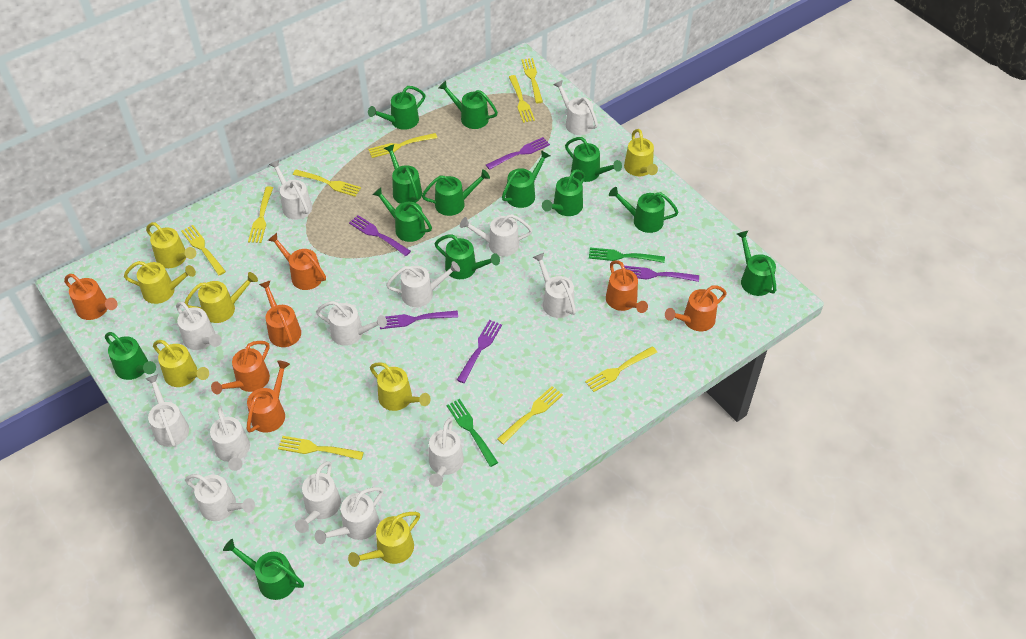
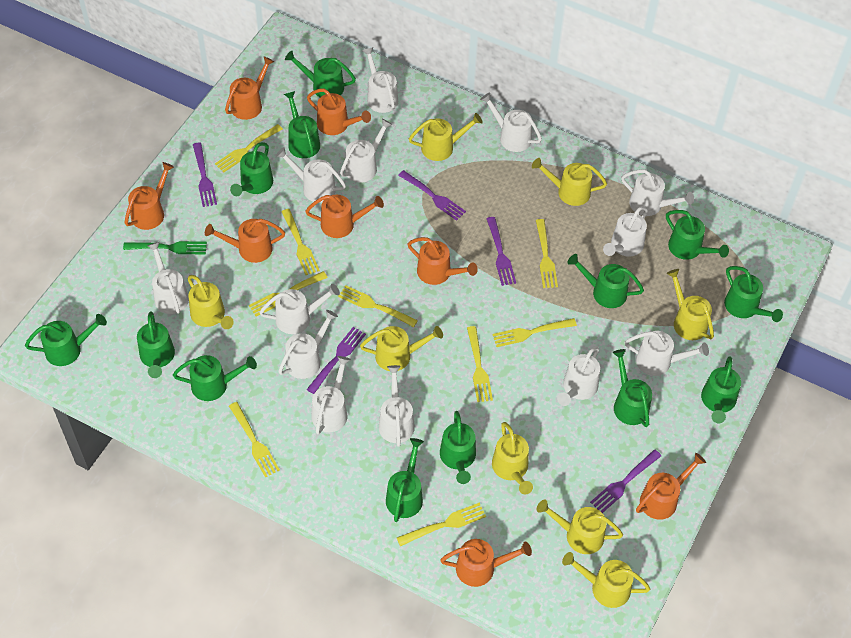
green fork: 2 -> 1
orange watering can: 7 -> 8
yellow watering can: 7 -> 8

